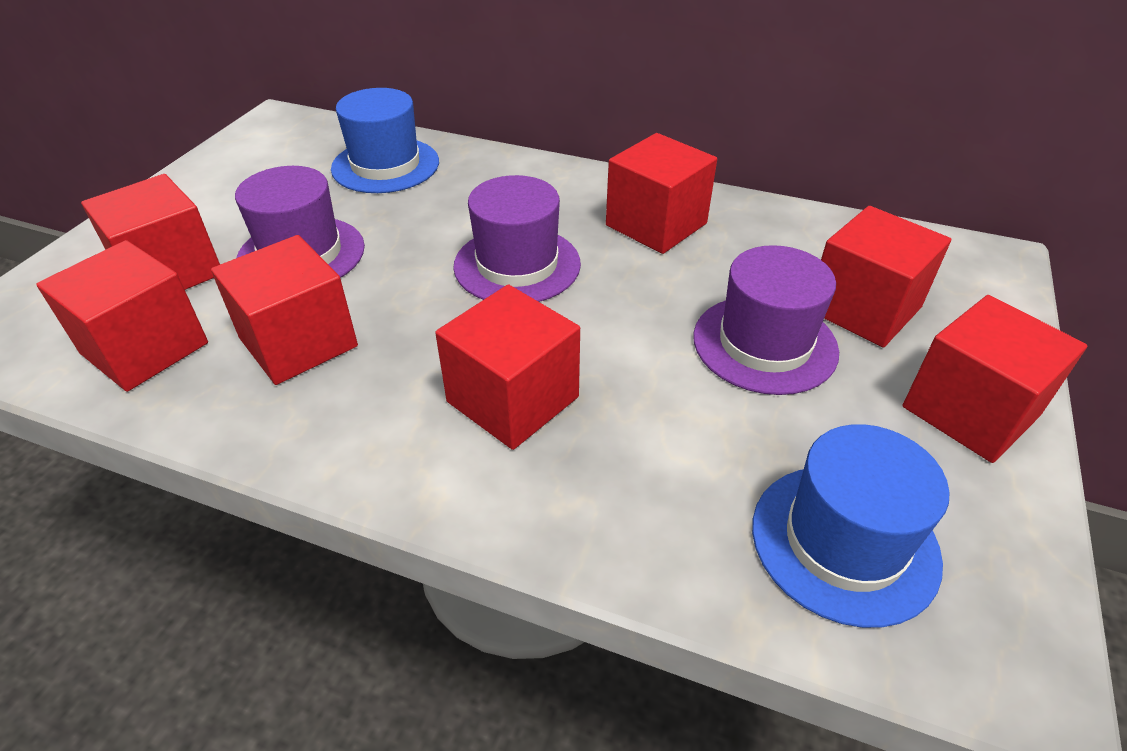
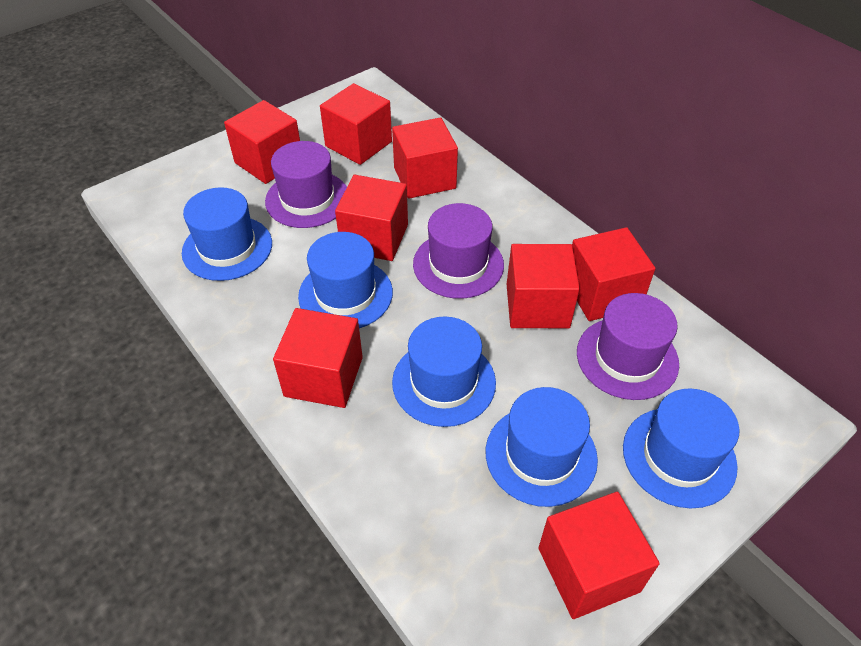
blue hat: 2 -> 5
red cube: 7 -> 8

